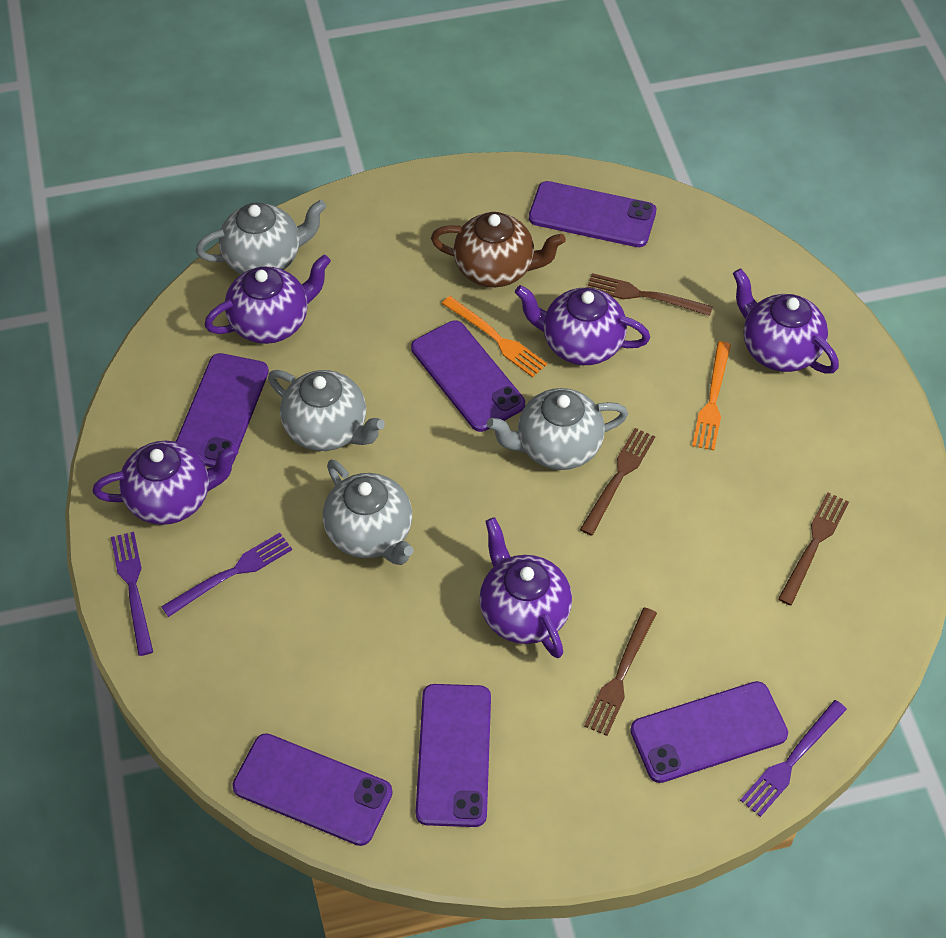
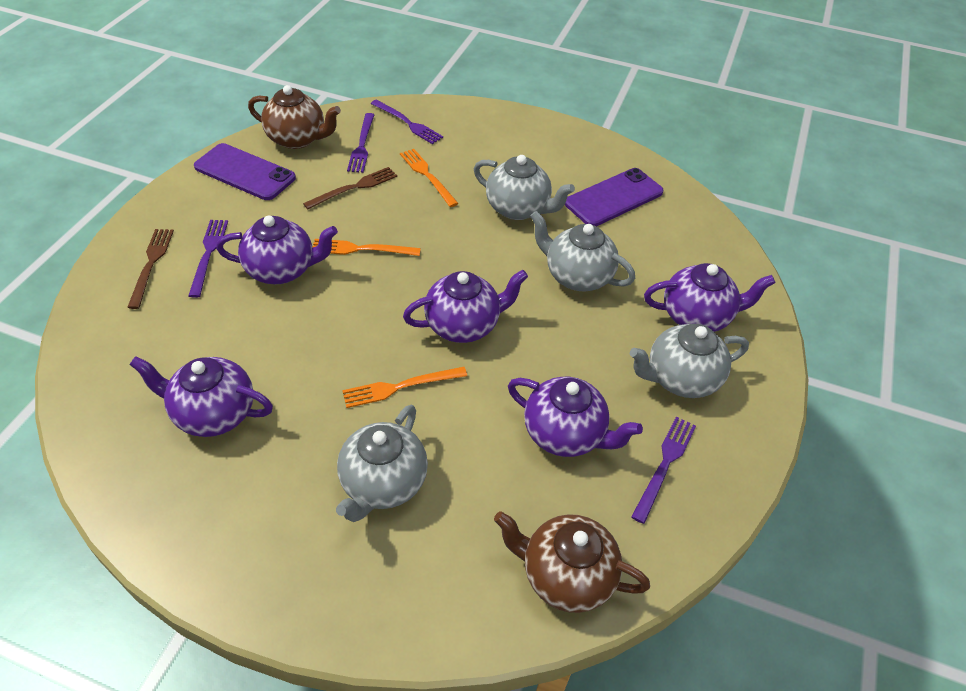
brown fork: 4 -> 2
brown teapot: 1 -> 2
orange fork: 2 -> 3
purple fork: 3 -> 4
purple phone: 6 -> 2

